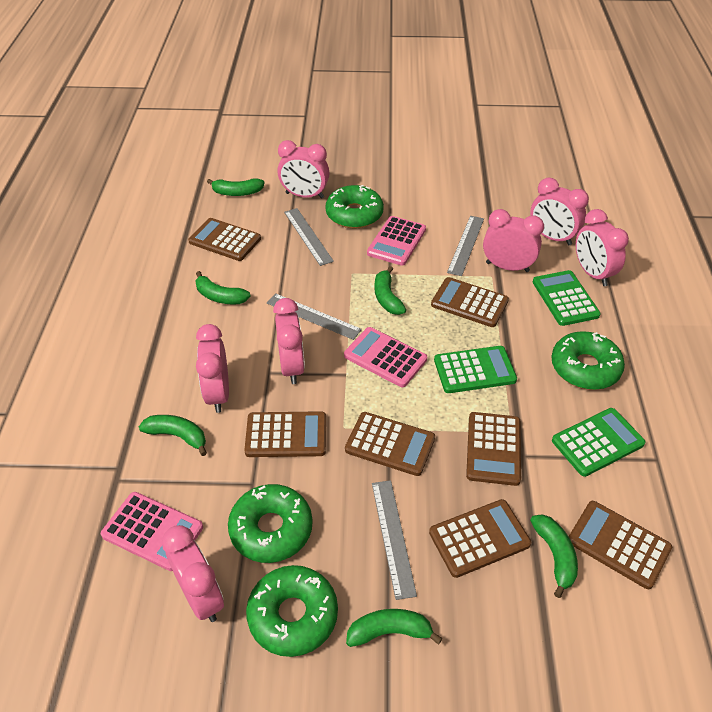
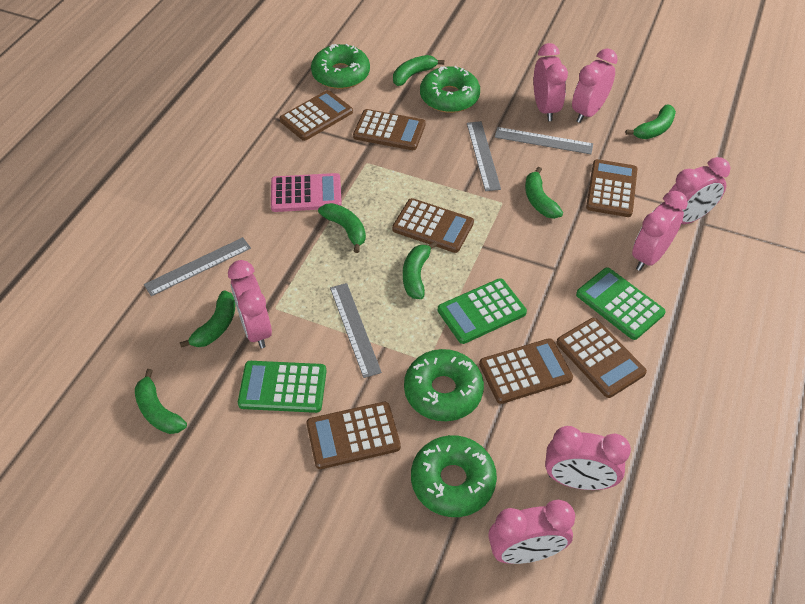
green banana: 6 -> 7
pink calculator: 3 -> 1

